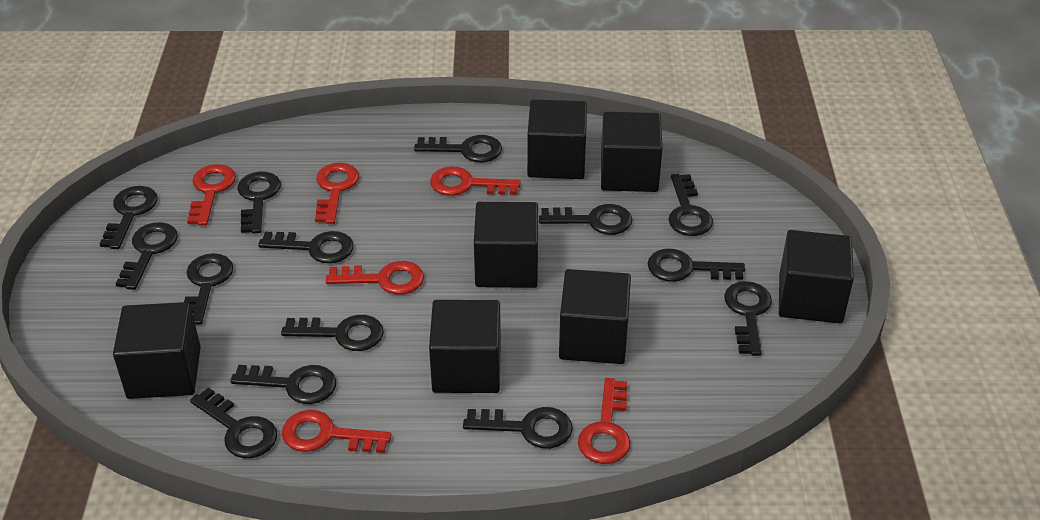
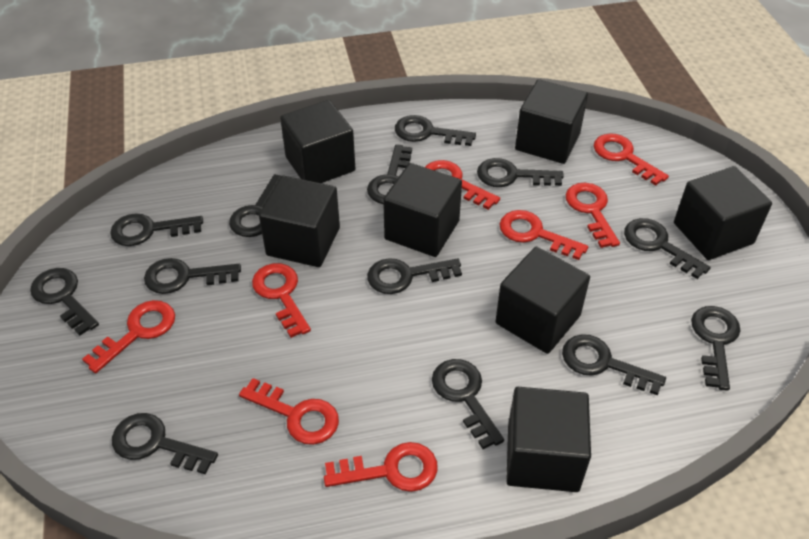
black key: 14 -> 13
red key: 6 -> 8

